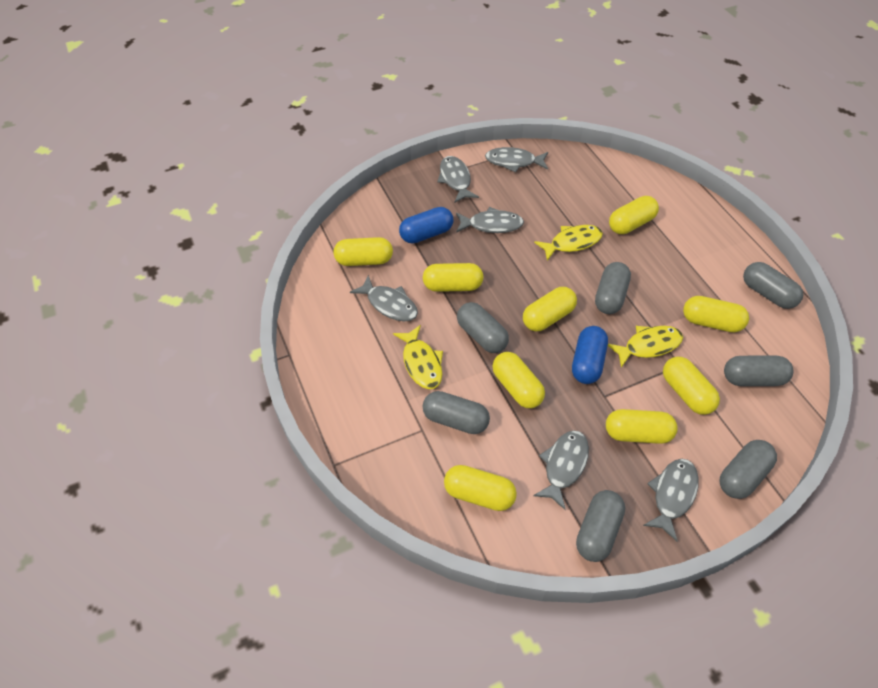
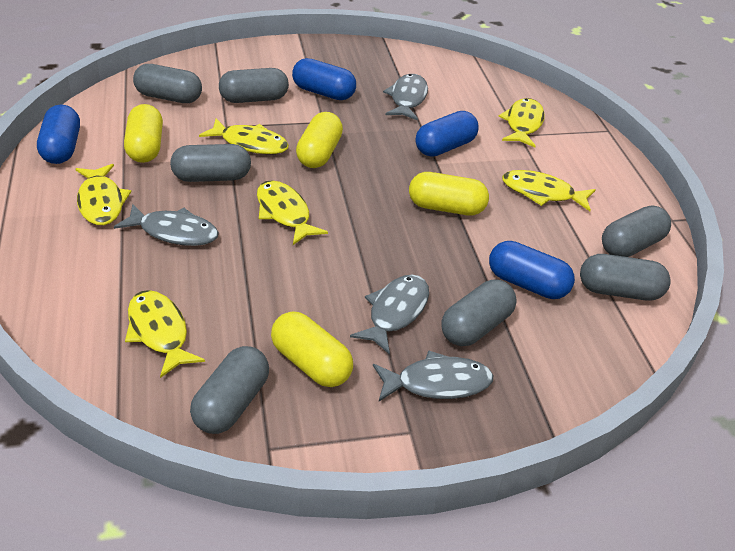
blue capsule: 2 -> 4
grey fish: 6 -> 4
yellow capsule: 9 -> 4
yellow fish: 3 -> 6

